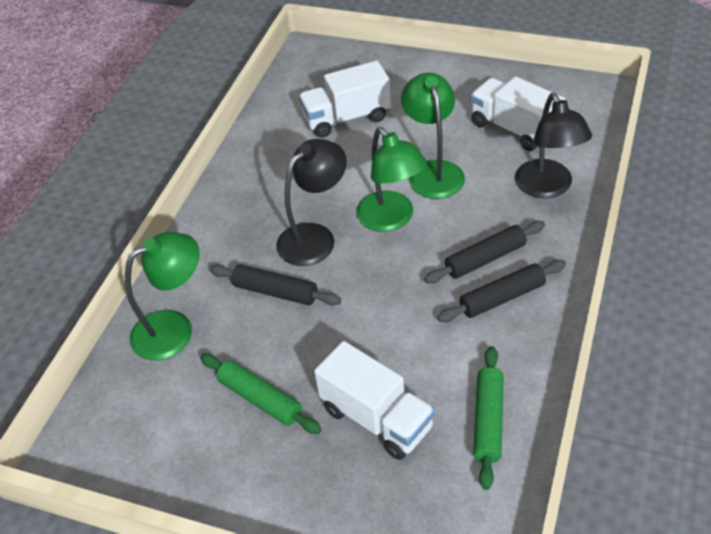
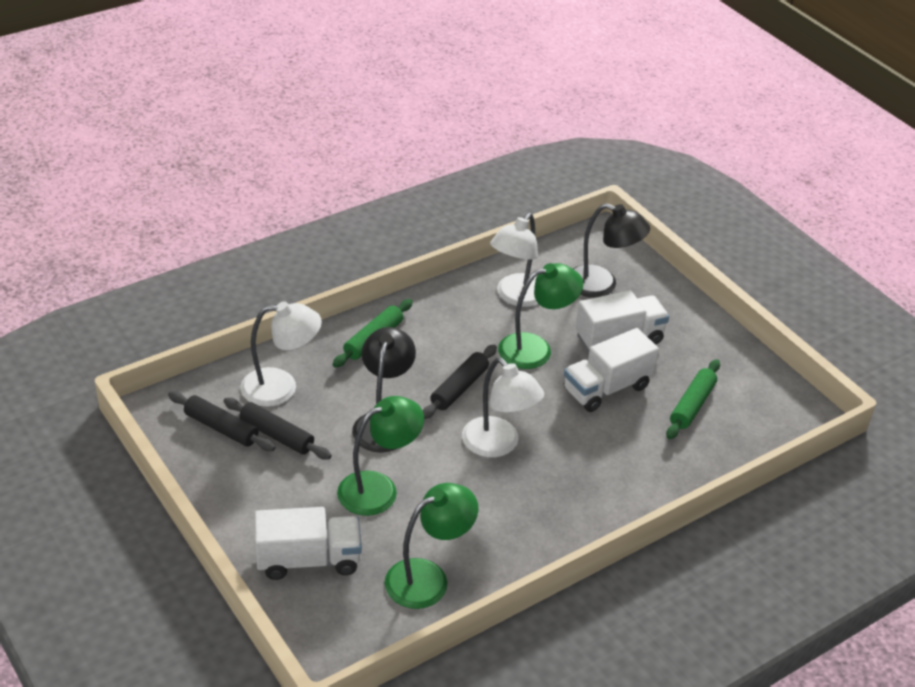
white lamp: 0 -> 3

